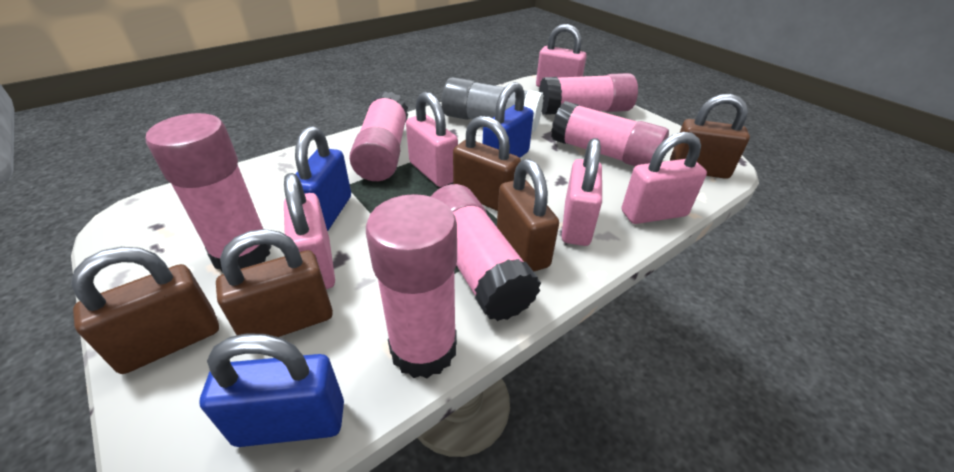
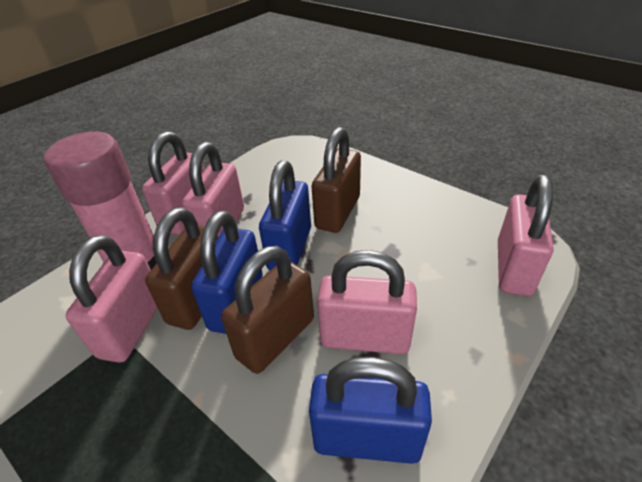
brown padlock: 5 -> 3
grey glue stick: 1 -> 0
pink glue stick: 6 -> 1

